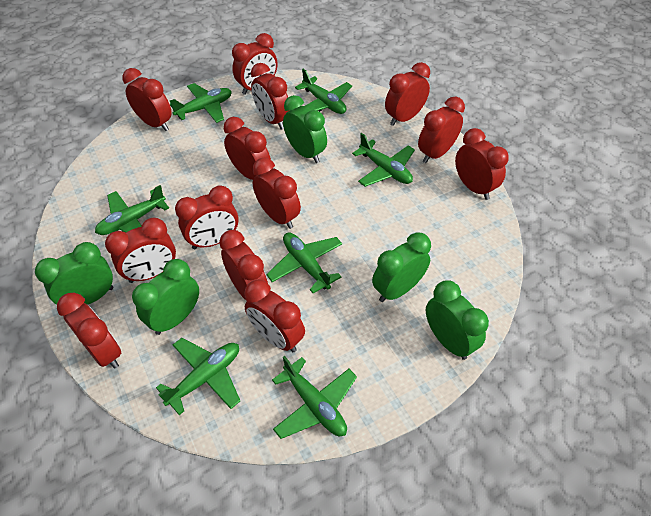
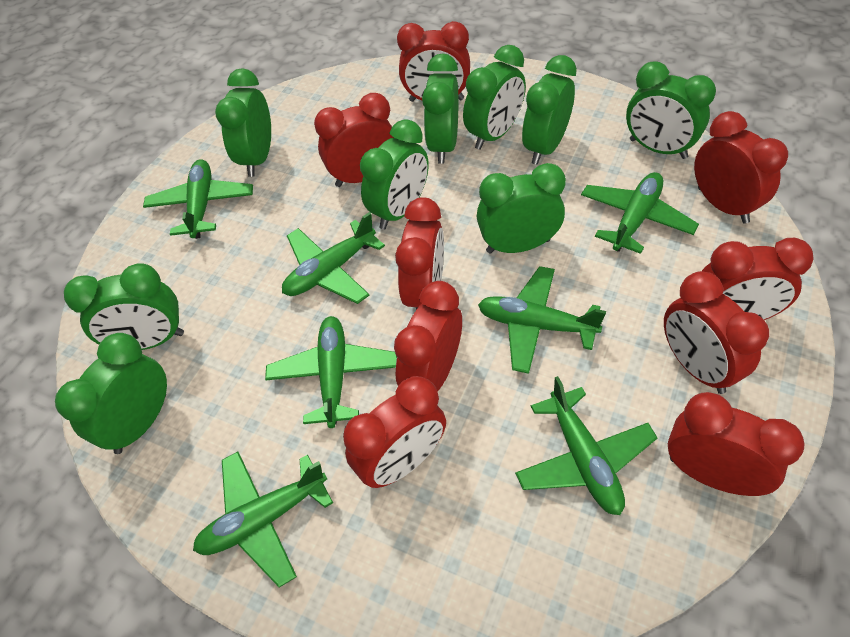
green clock: 5 -> 9
red clock: 13 -> 9

